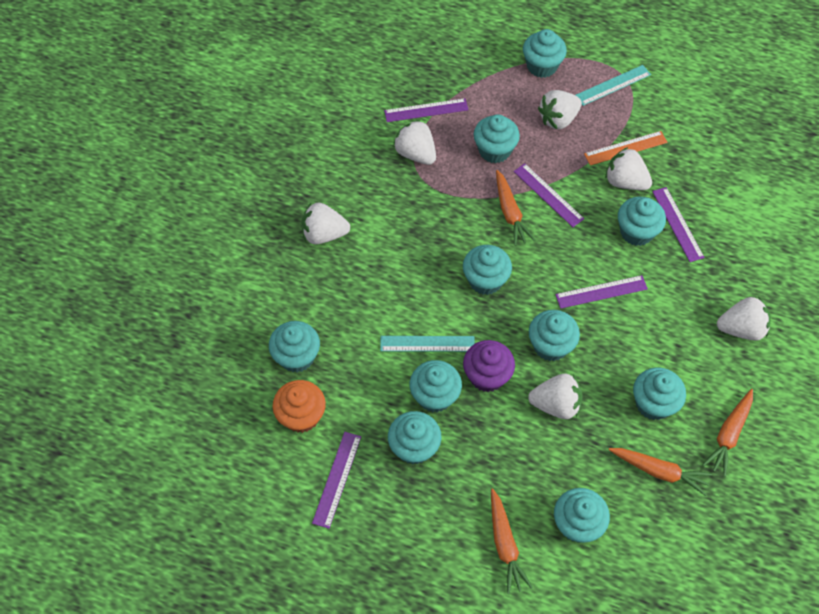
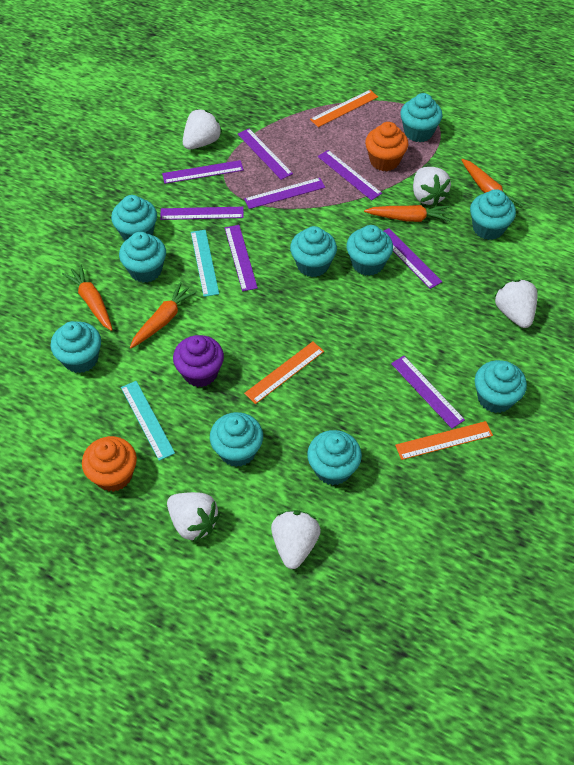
orange cupcake: 1 -> 2
orange ruler: 1 -> 3
purple ruler: 5 -> 8
white strawberry: 6 -> 5

